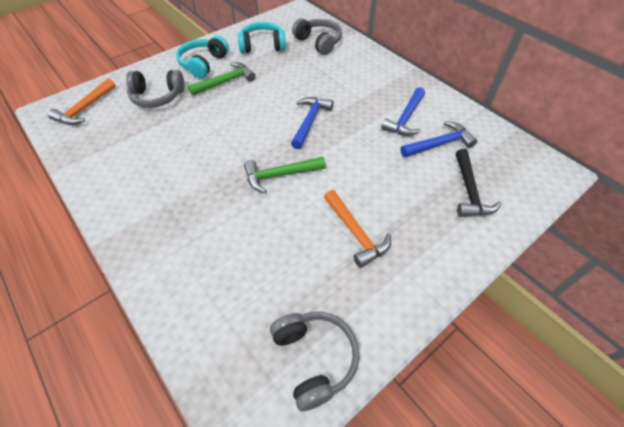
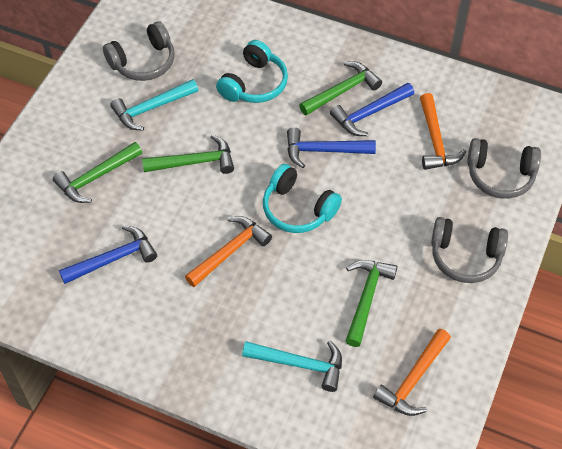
black hammer: 1 -> 0
green hammer: 2 -> 4
orange hammer: 2 -> 3
turquoise hammer: 0 -> 2

